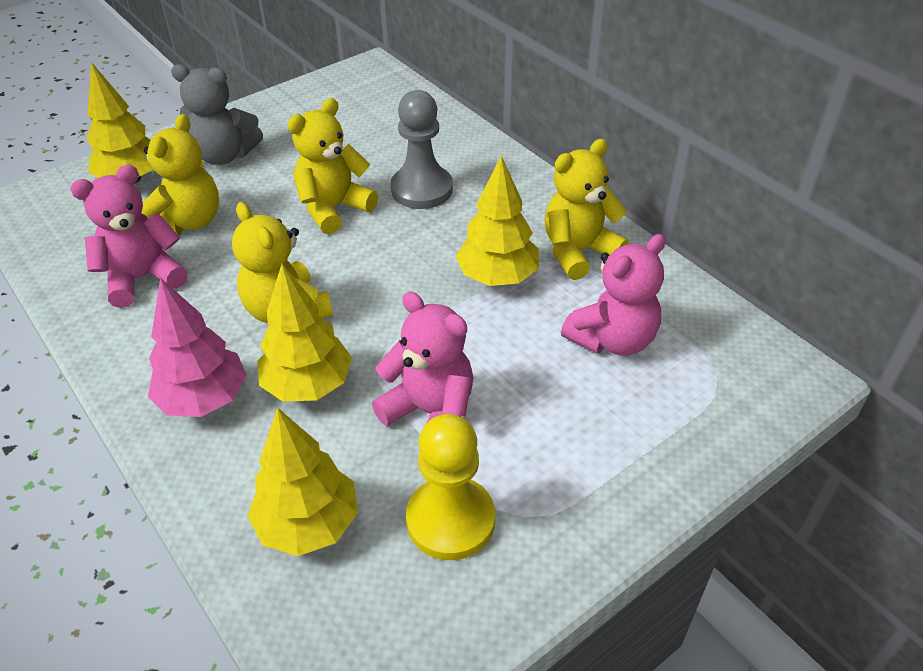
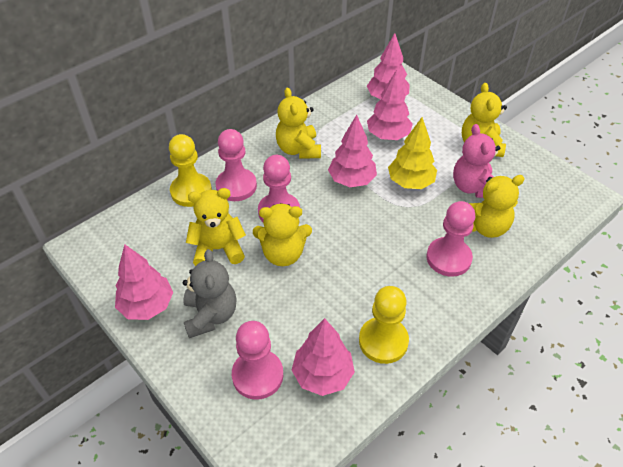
grey pawn: 1 -> 0
pink pawn: 0 -> 4
pink teddy bear: 3 -> 1
pink tree: 1 -> 5
yellow pawn: 1 -> 2
yellow teddy bear: 4 -> 5
yellow tree: 4 -> 1

